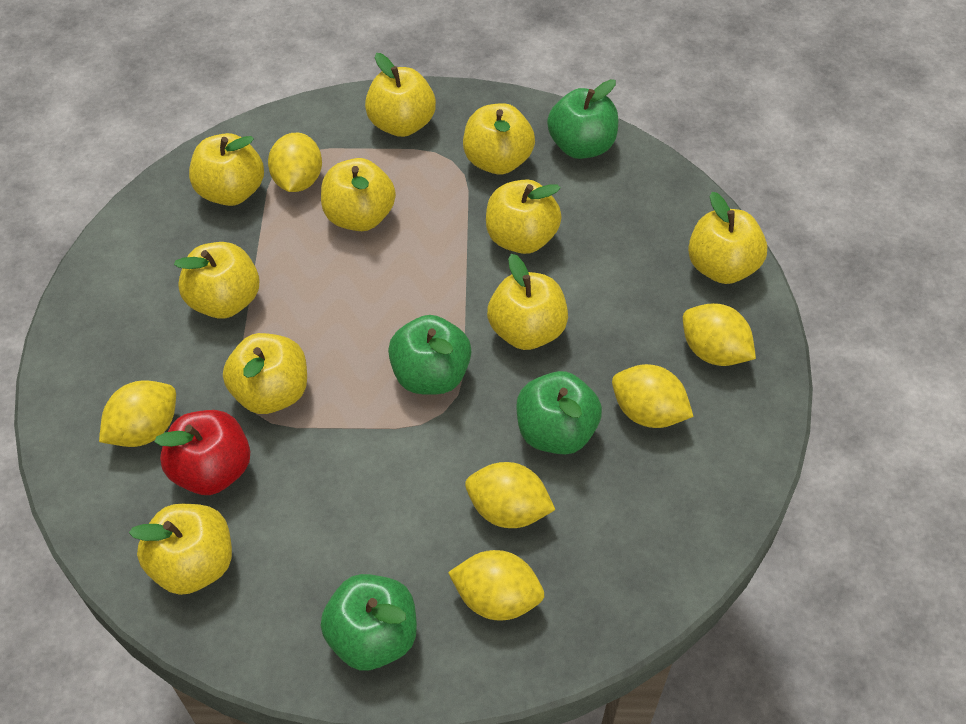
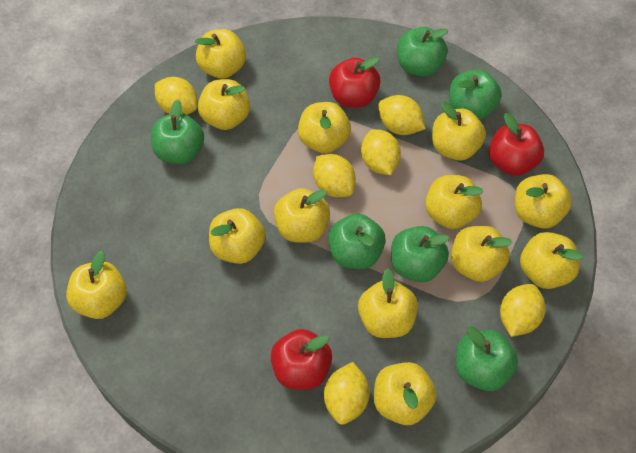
green apple: 4 -> 6
red apple: 1 -> 3
yellow apple: 10 -> 13

